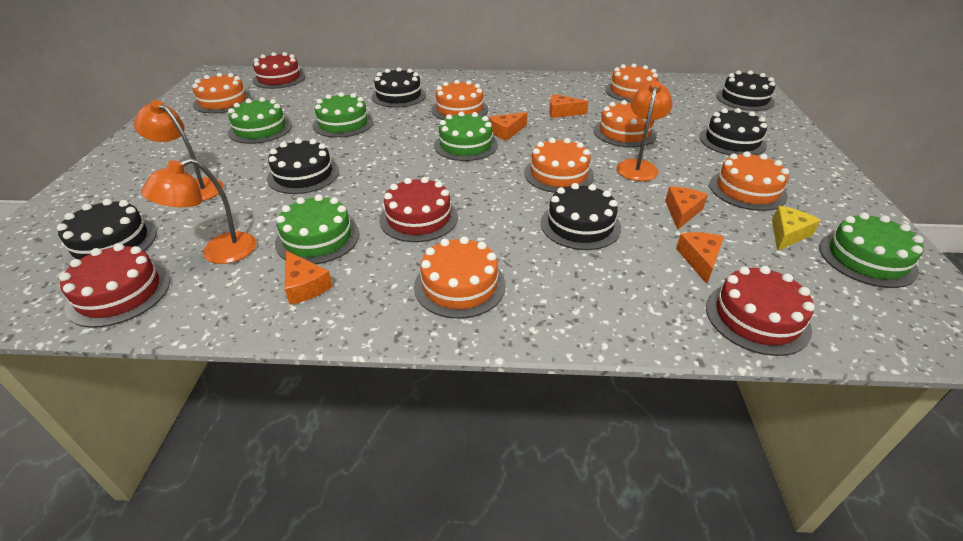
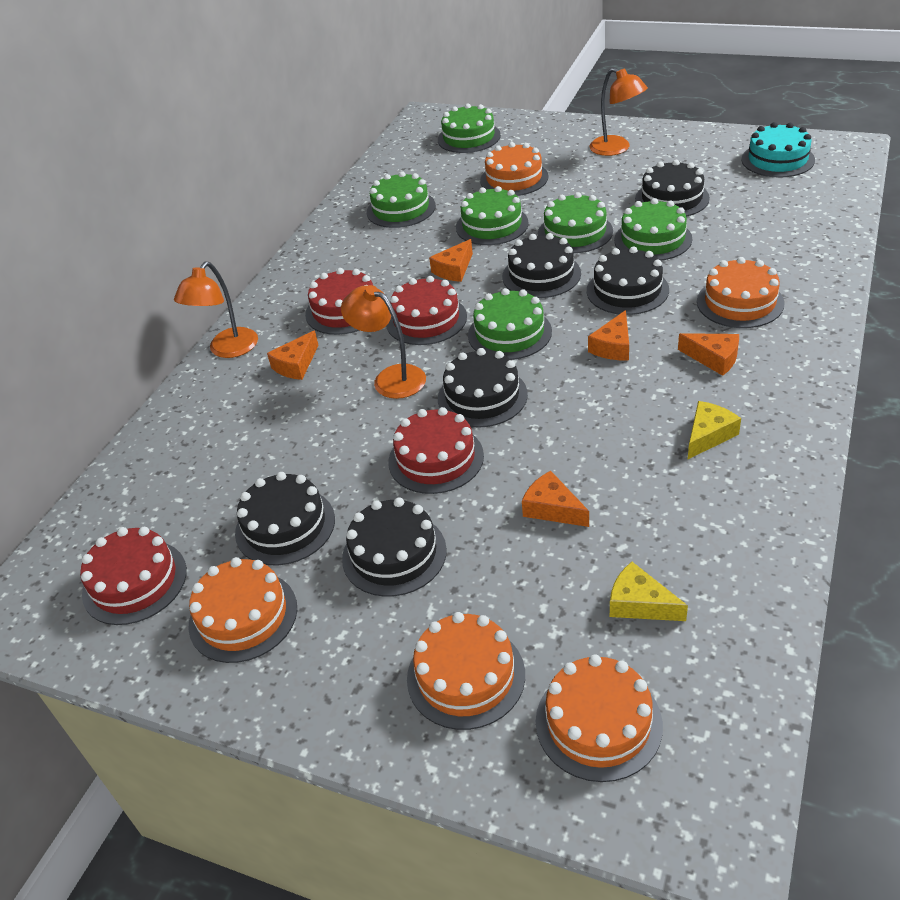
green cake: 5 -> 6
orange cake: 7 -> 5
turquoise cake: 0 -> 1
yellow cheese: 1 -> 2

